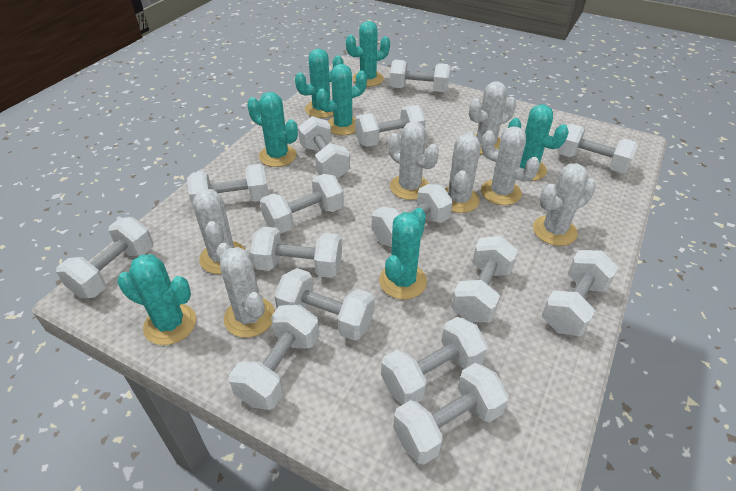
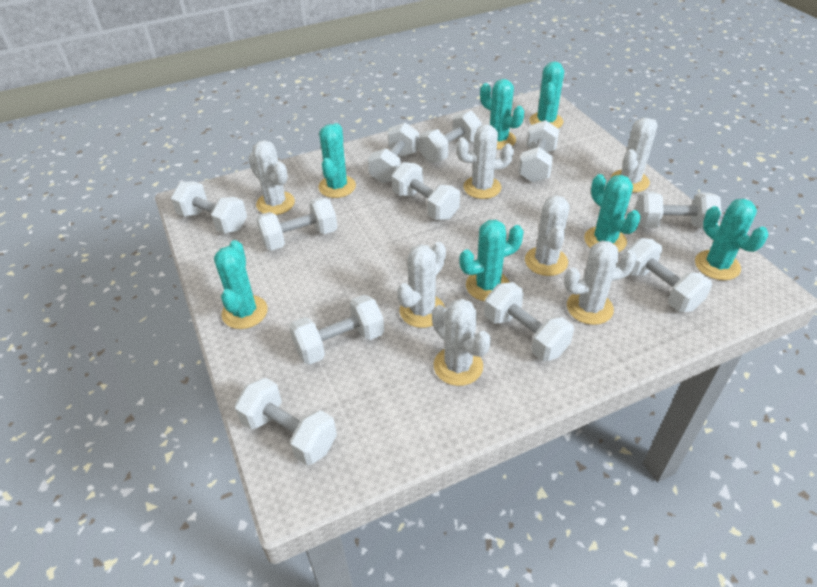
white dumbbell: 15 -> 11

